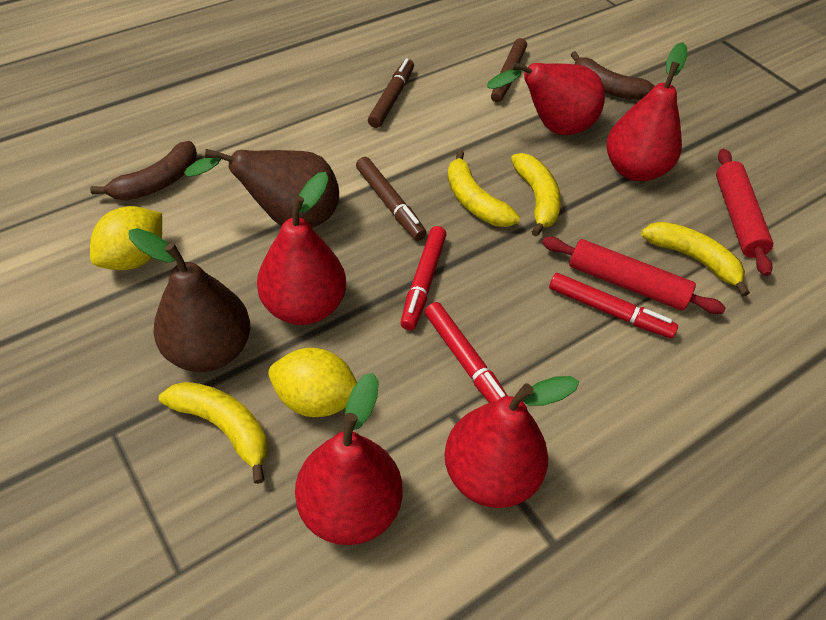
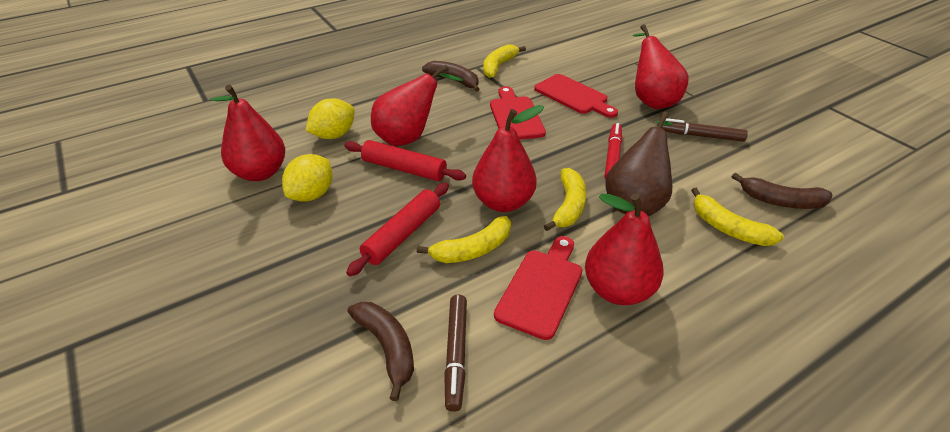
brown banana: 2 -> 3
brown marker: 3 -> 2
brown pear: 2 -> 1
red cutting board: 0 -> 3
red marker: 3 -> 1

